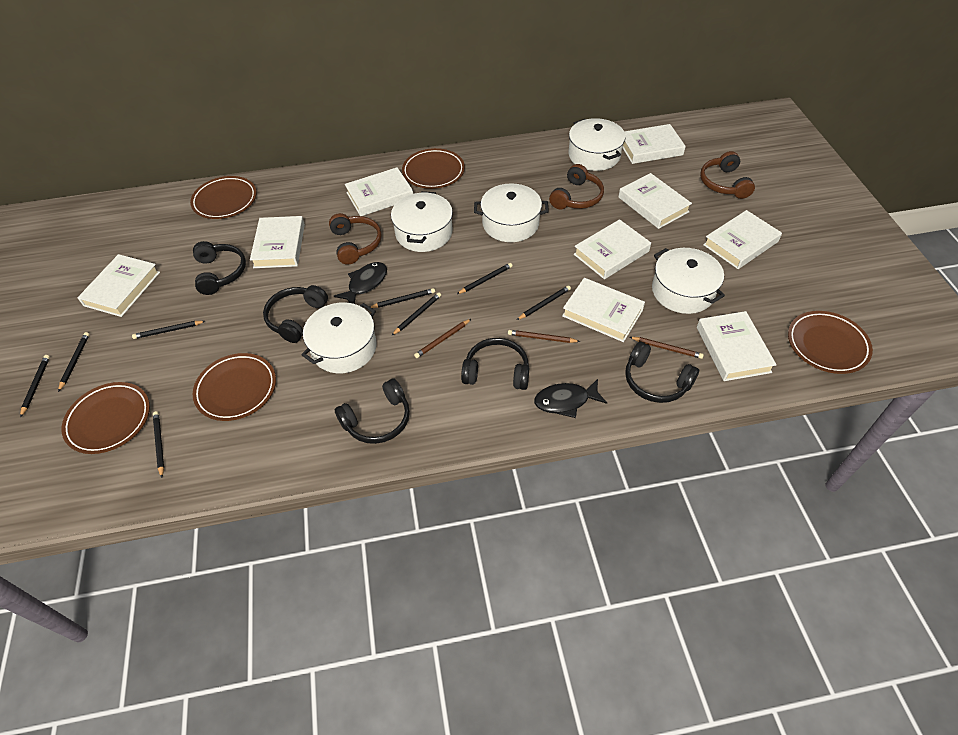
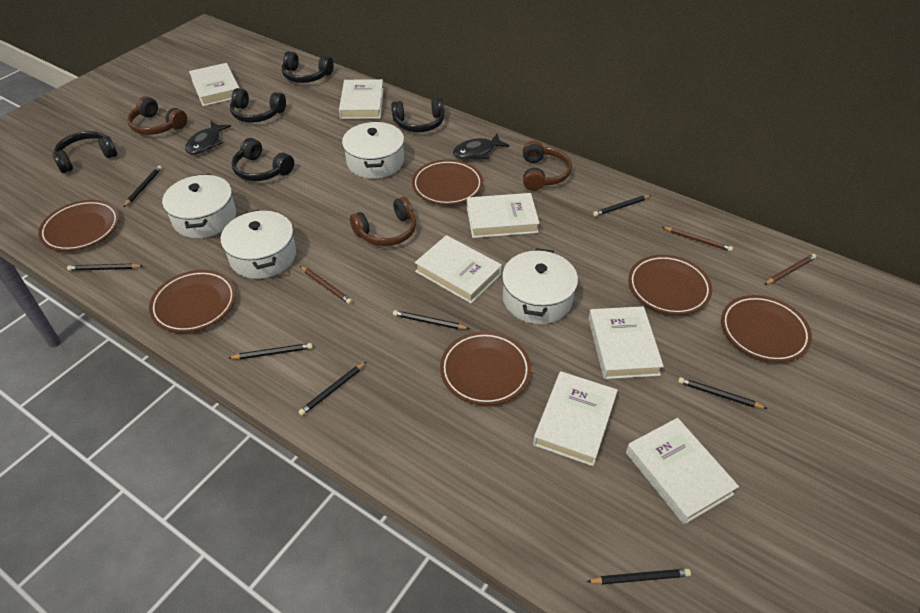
brown plate: 5 -> 6
white book: 9 -> 7
white pot: 5 -> 4

